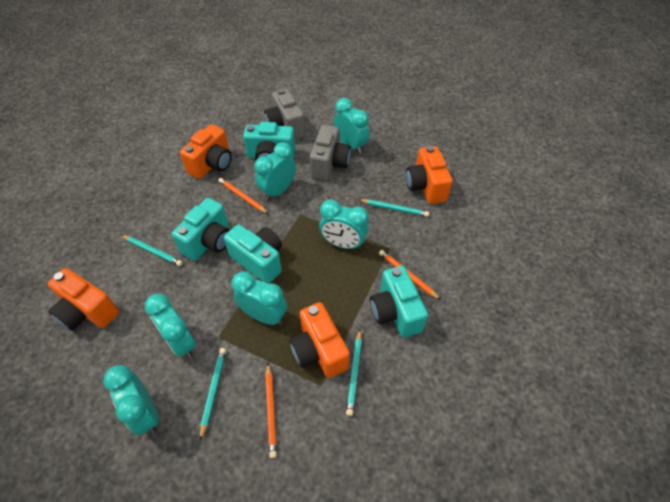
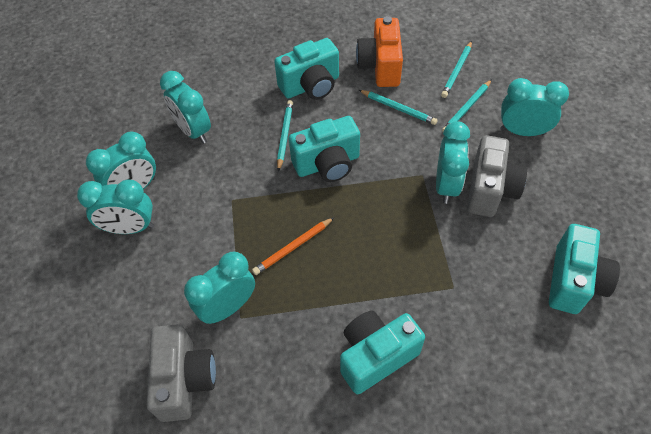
orange camera: 4 -> 1
orange pencil: 3 -> 1

